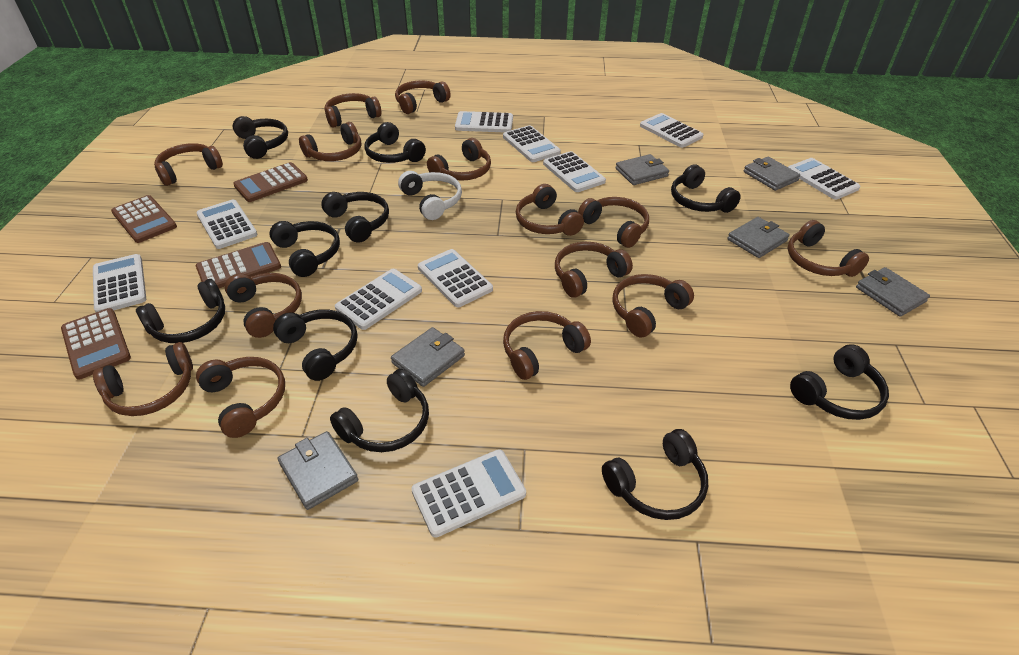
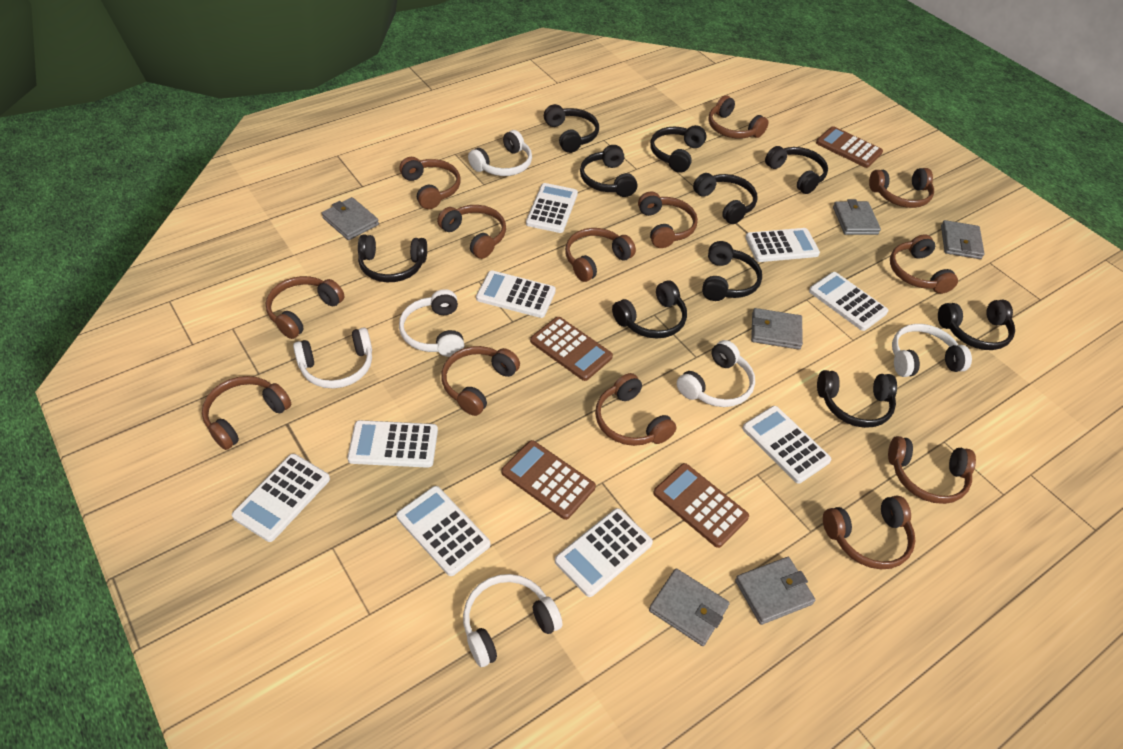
brown headphones: 14 -> 13
white calculator: 10 -> 9
white headphones: 1 -> 6

